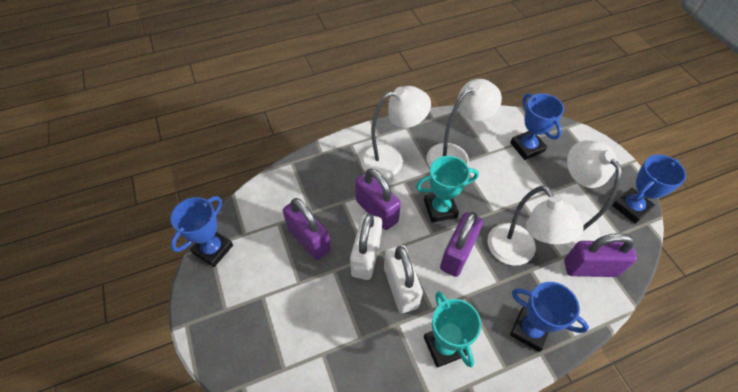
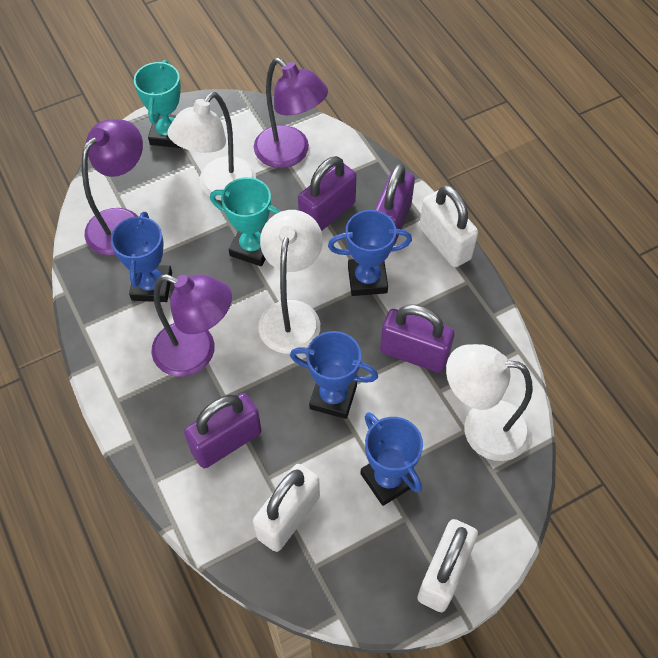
purple lamp: 0 -> 3
white lamp: 4 -> 3
white padlock: 2 -> 3

